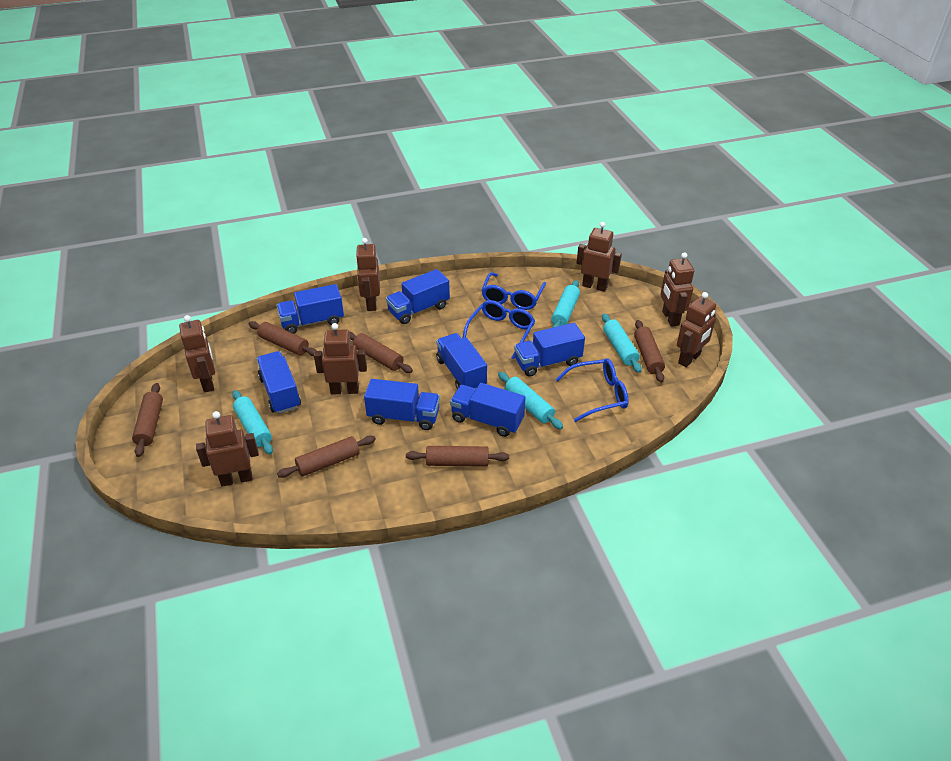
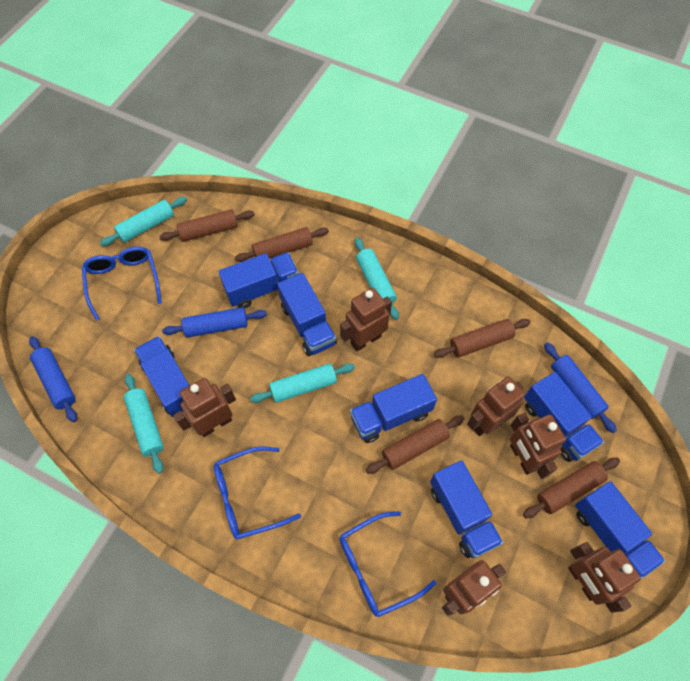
blue rolling pin: 0 -> 3
brown robot: 7 -> 6
brown rolling pin: 6 -> 5

